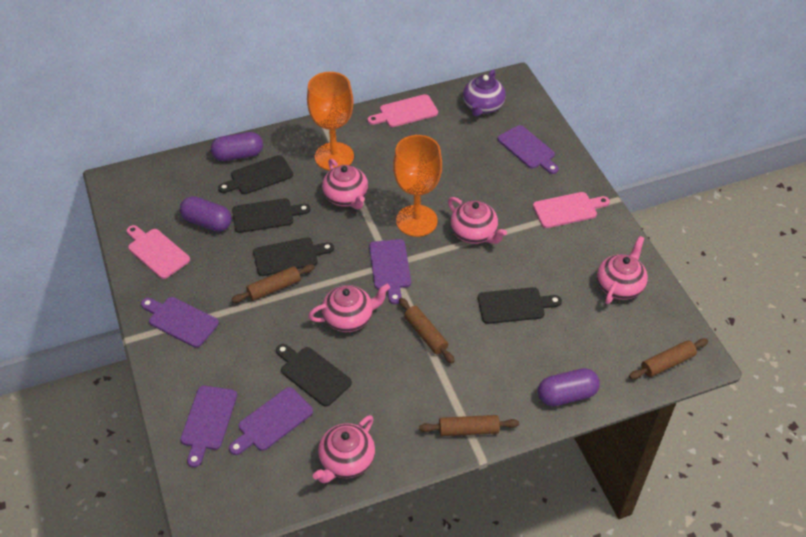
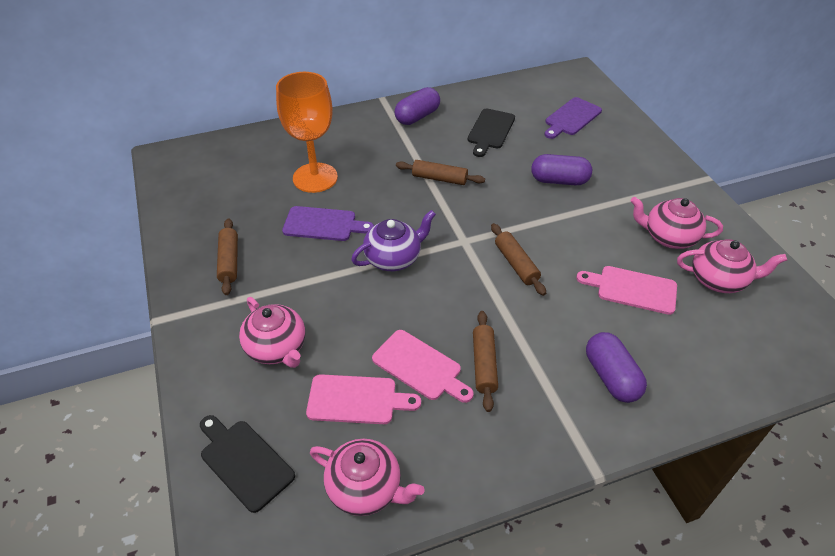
black cutting board: 5 -> 2
orange goblet: 2 -> 1
pink teapot: 5 -> 4
purple cutting board: 5 -> 2

